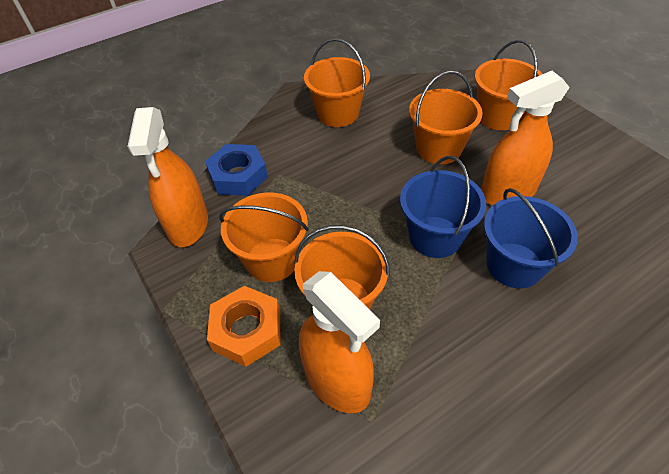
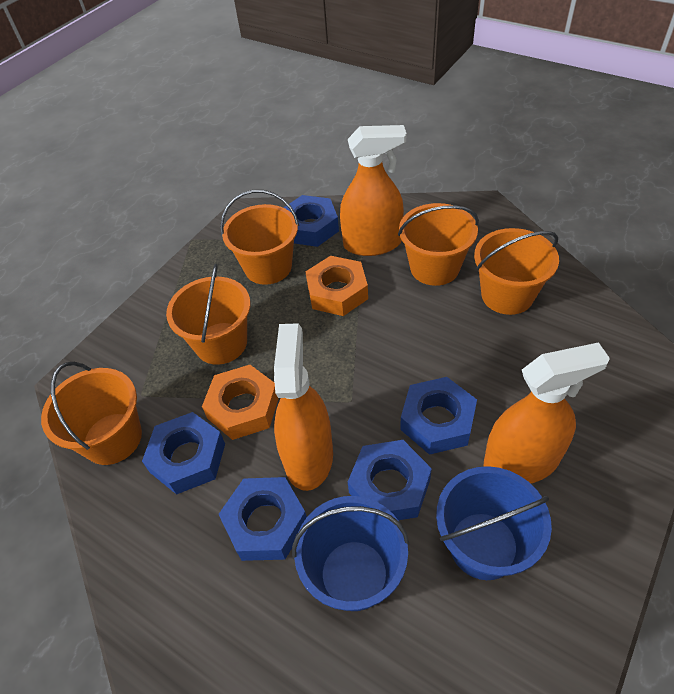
blue nut: 1 -> 5
orange nut: 1 -> 2

